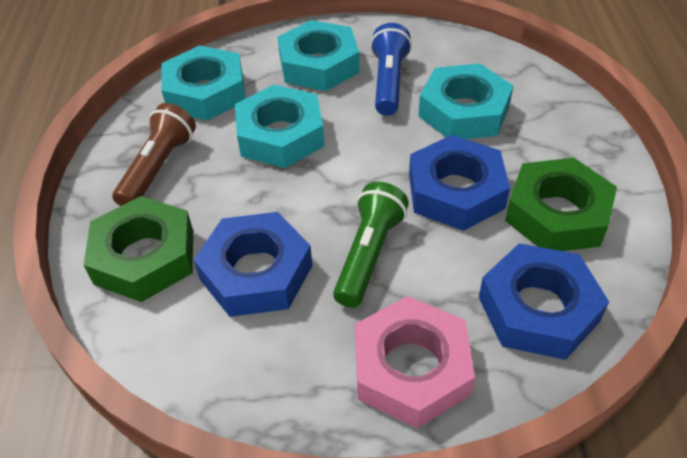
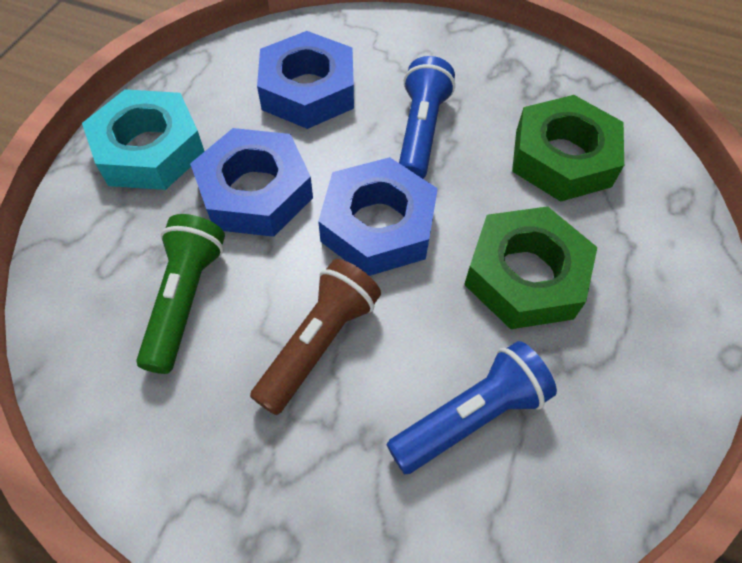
blue flashlight: 1 -> 2
pink nut: 1 -> 0
turquoise nut: 4 -> 1

